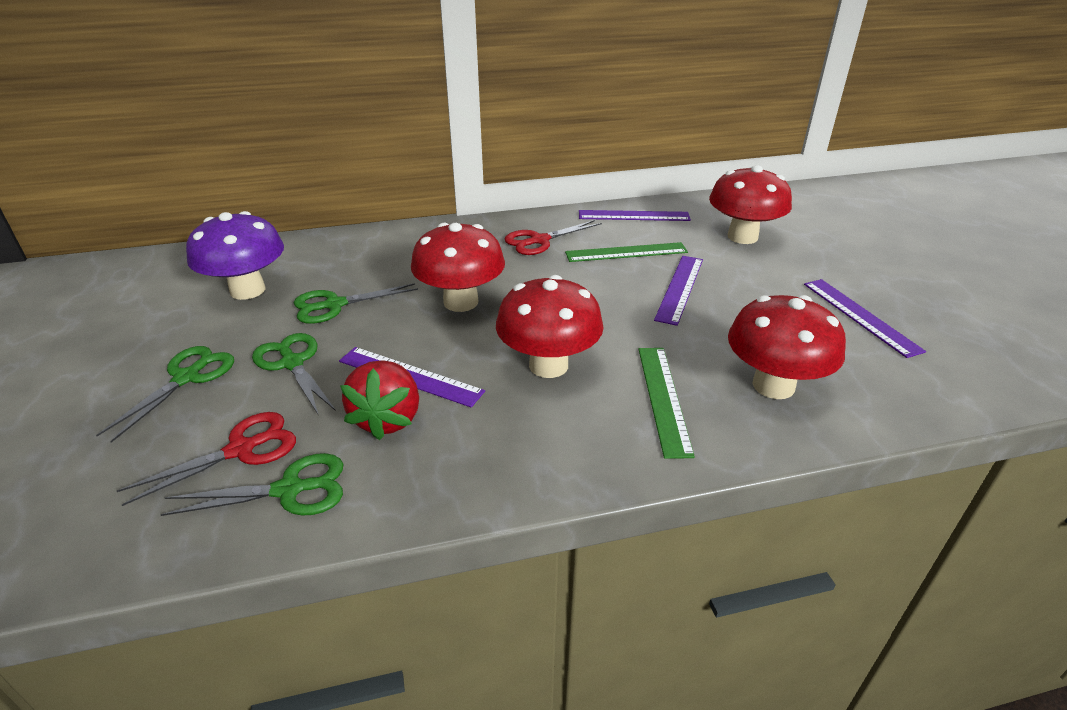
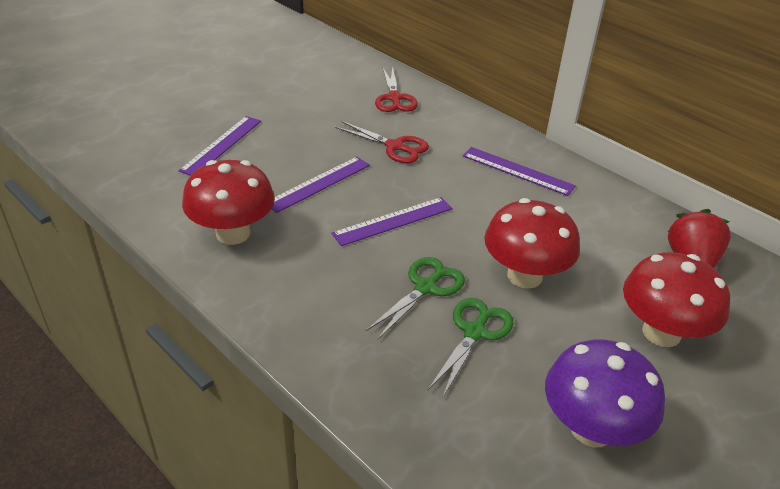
green ruler: 2 -> 0
green scissors: 4 -> 2
red mushroom: 4 -> 3

